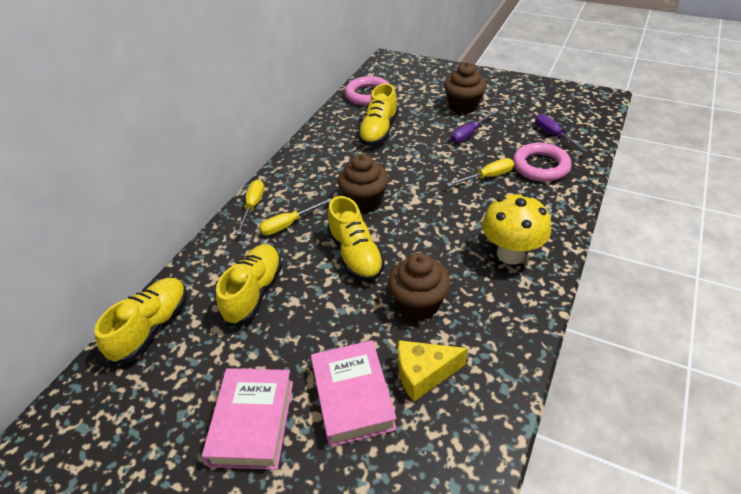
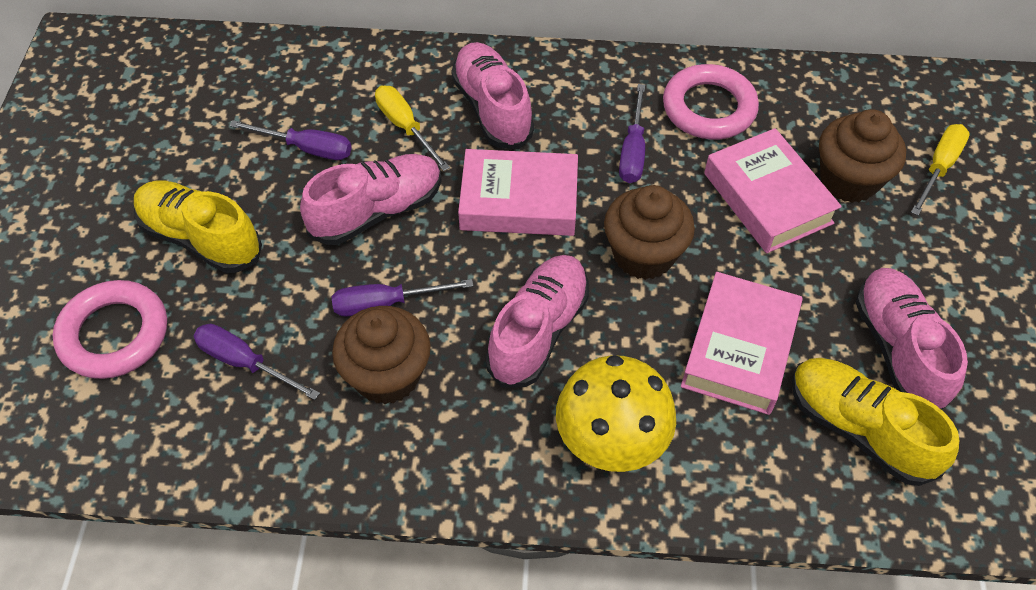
pink book: 2 -> 3
pink shoe: 0 -> 4
purple screwdriver: 2 -> 4
yellow cheese: 1 -> 0
yellow screwdriver: 3 -> 2
yellow shoe: 4 -> 2

